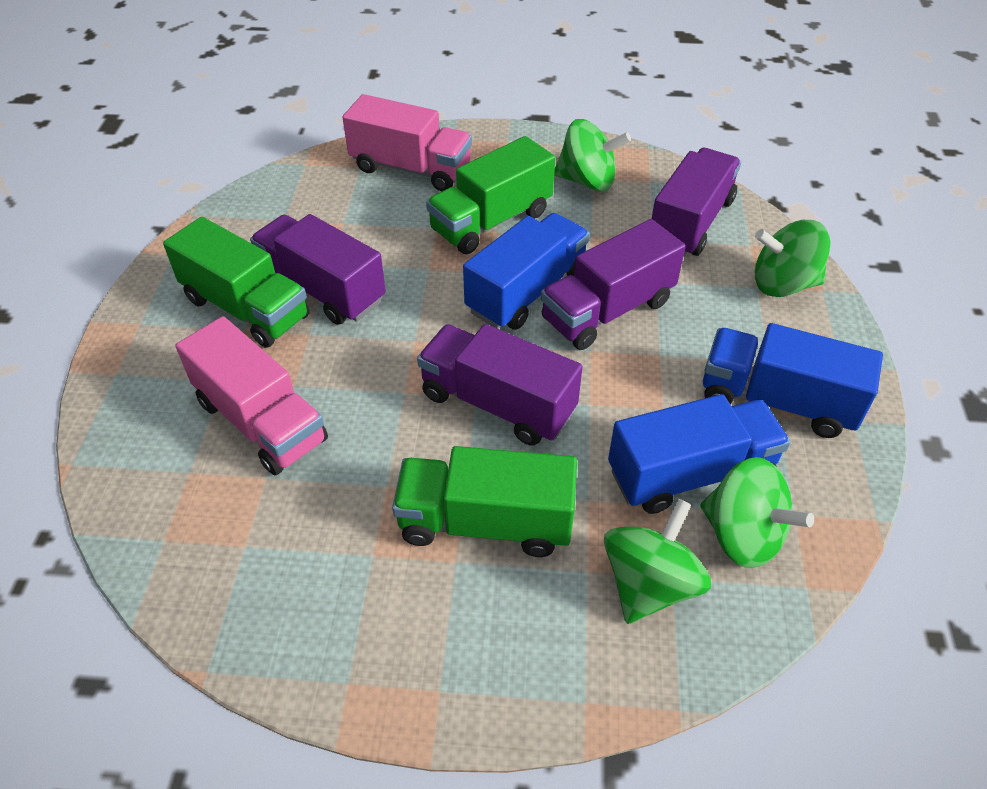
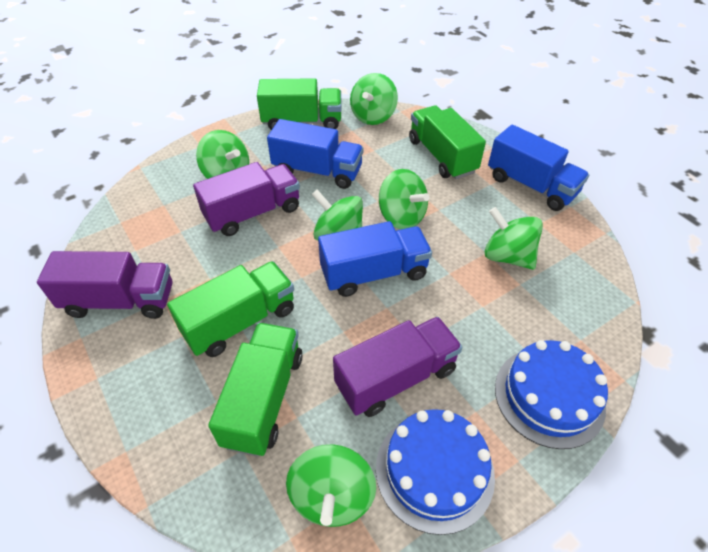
blue cake: 0 -> 2
green spinning top: 4 -> 6
green truck: 3 -> 4
pink truck: 2 -> 0
purple truck: 4 -> 3

